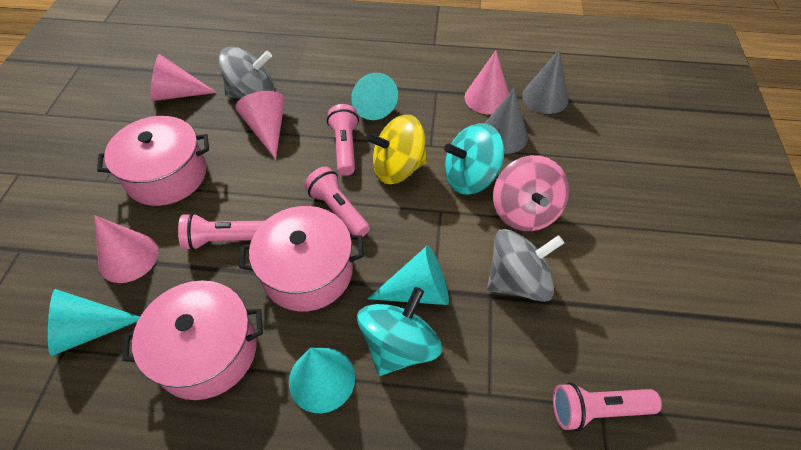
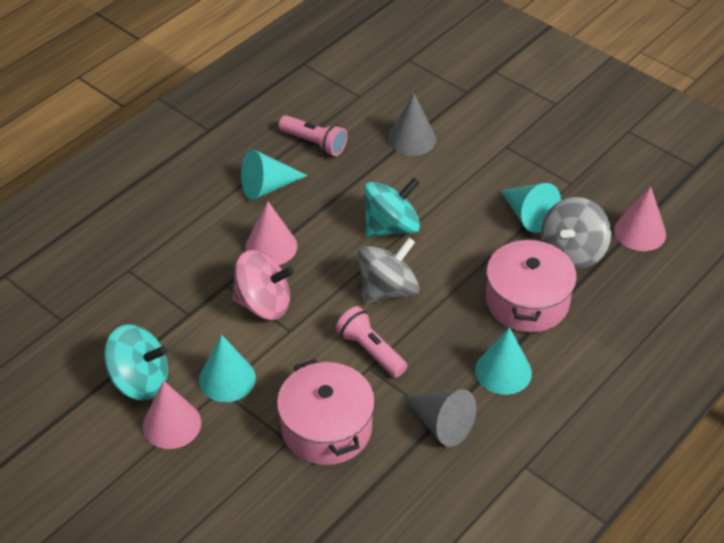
pink cone: 4 -> 3
pink flashlight: 4 -> 2
pink pot: 3 -> 2
yellow spinning top: 1 -> 0

